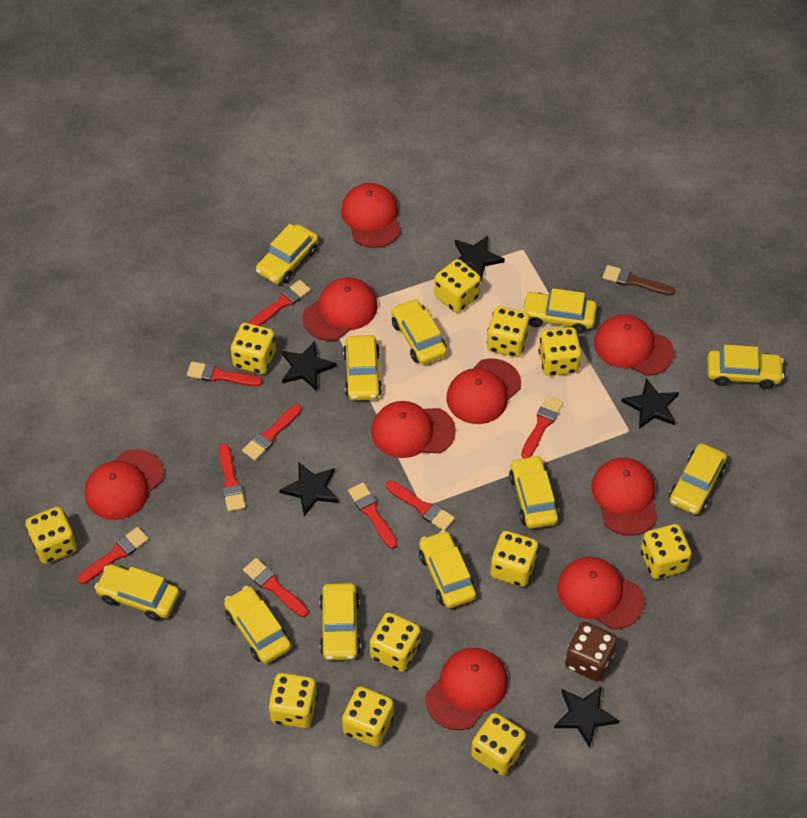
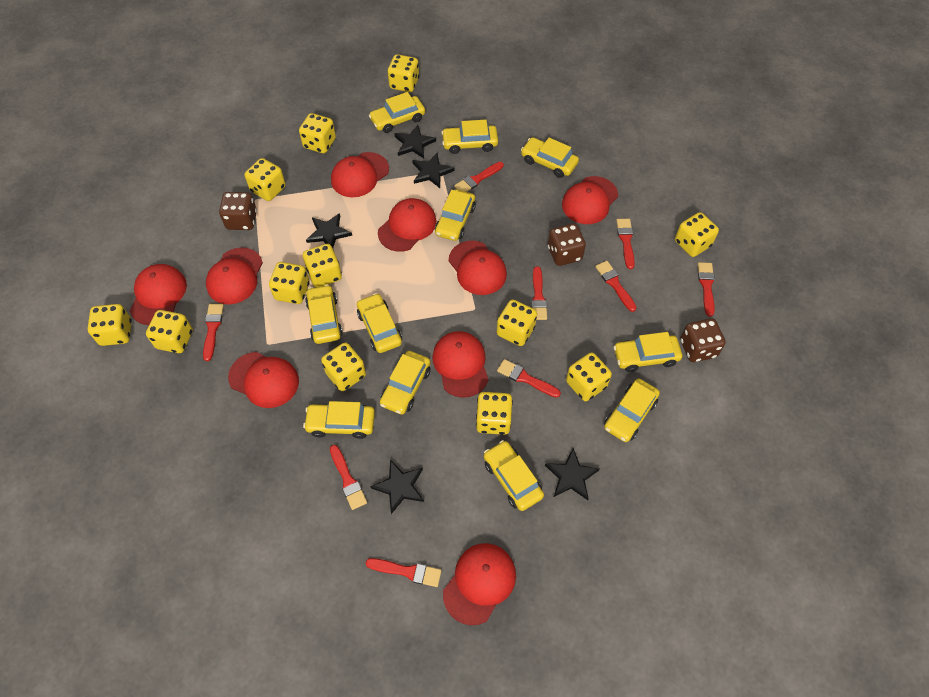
brown brush: 1 -> 0
brown dice: 1 -> 3
yellow dice: 11 -> 12

